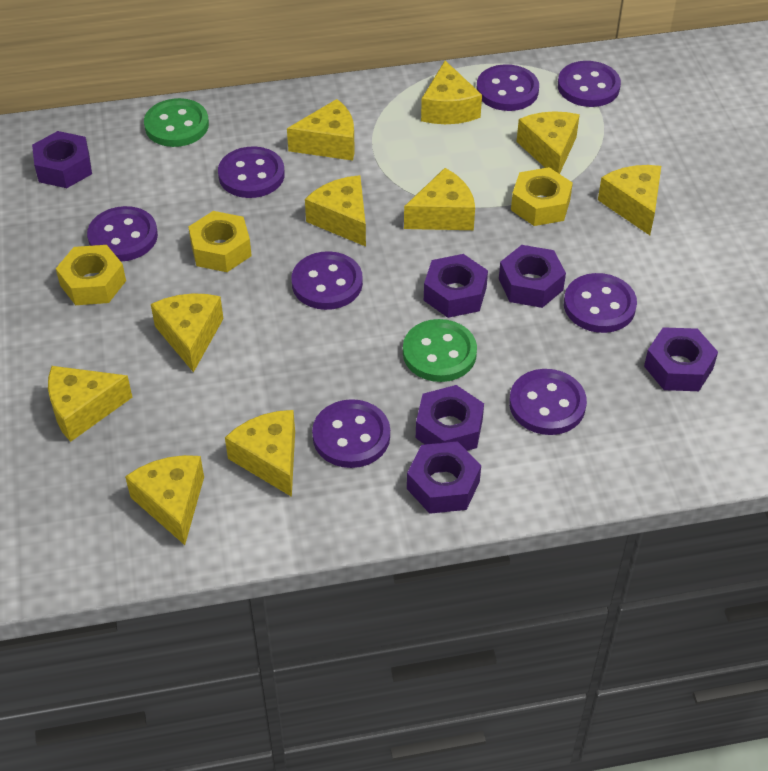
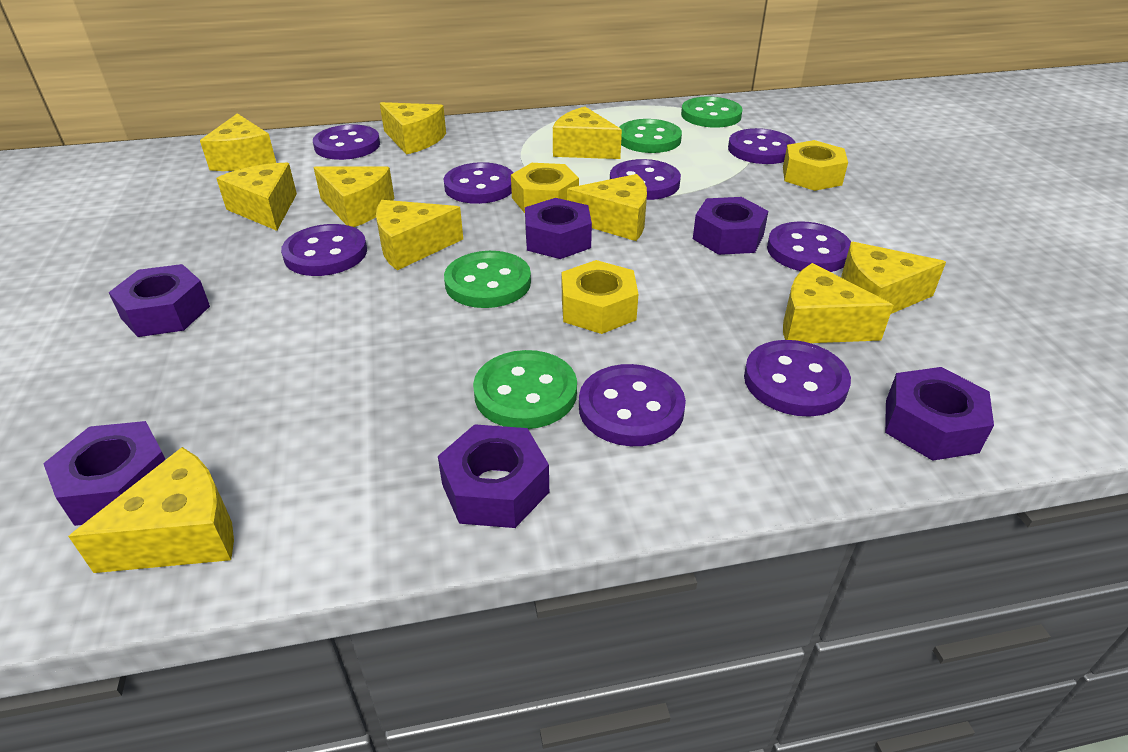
green button: 2 -> 4

